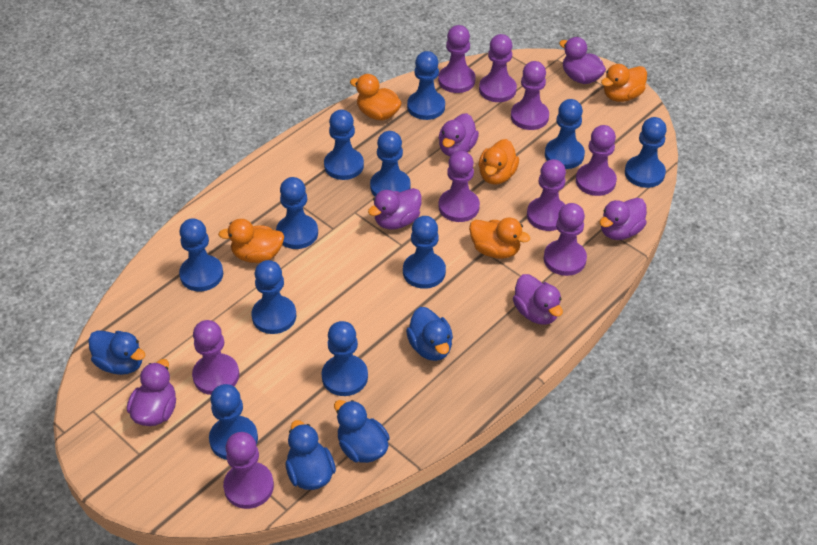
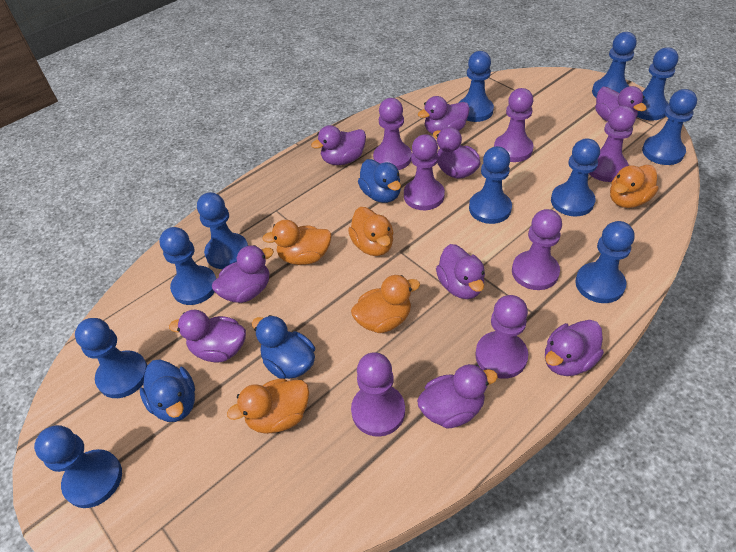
blue duck: 4 -> 3
purple duck: 6 -> 9
purple pawn: 9 -> 7

